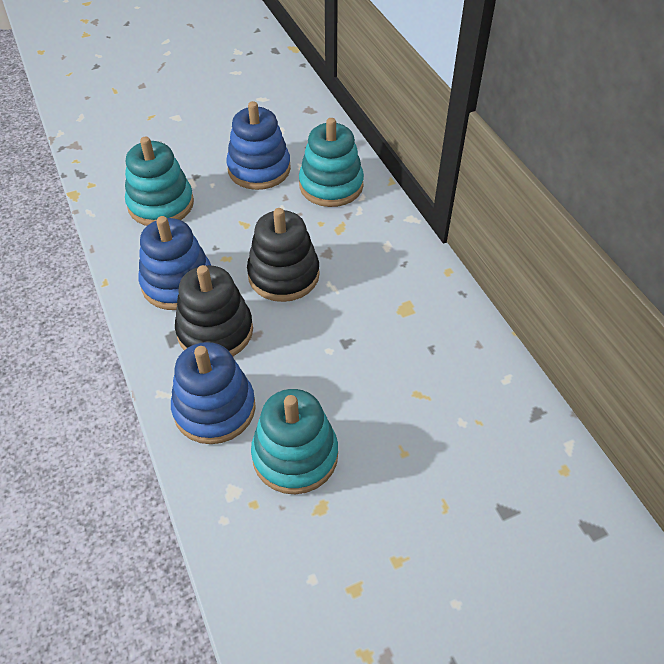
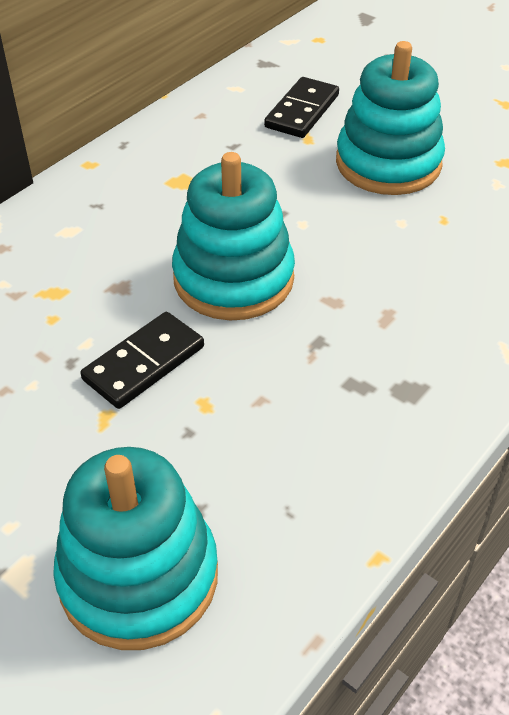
black domino: 0 -> 2
black stacking toy: 2 -> 0
blue stacking toy: 3 -> 0

